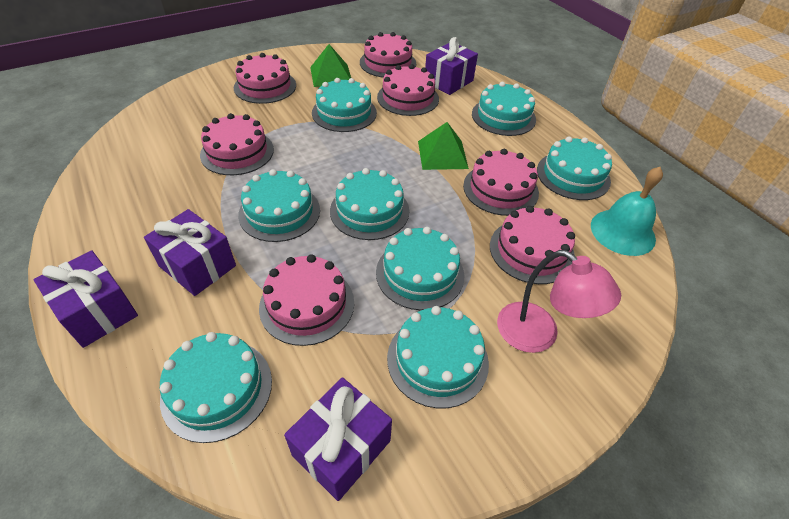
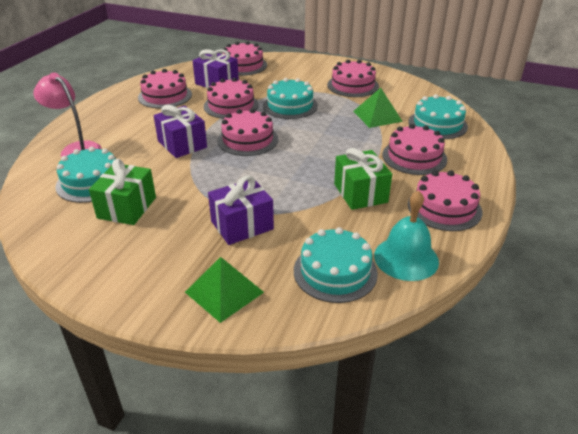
green gift: 0 -> 2
purple gift: 4 -> 3
turquoise cake: 8 -> 4

